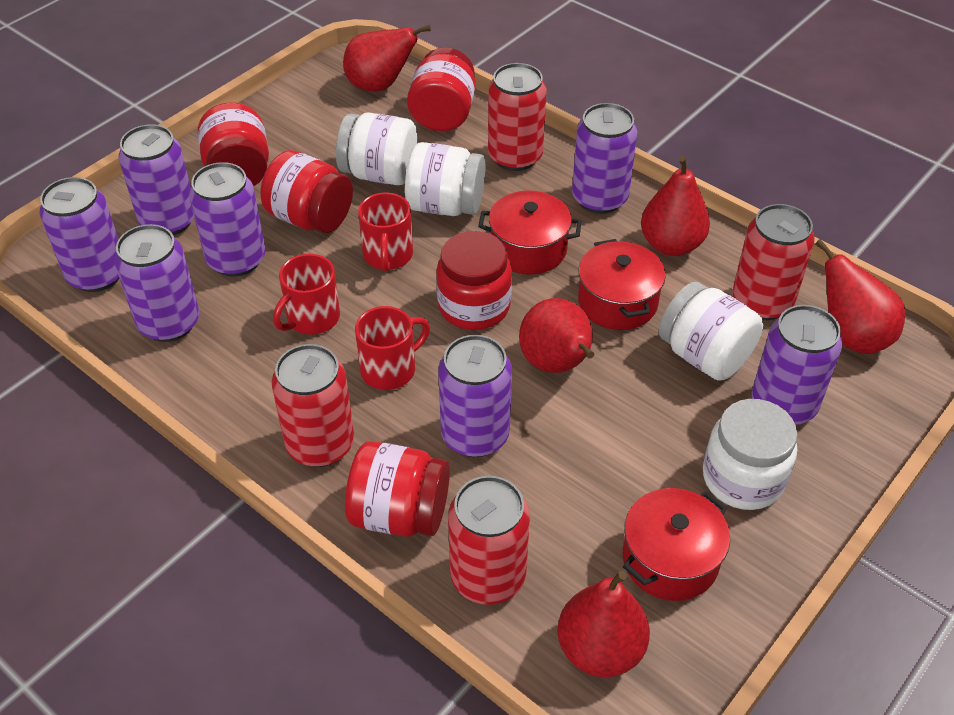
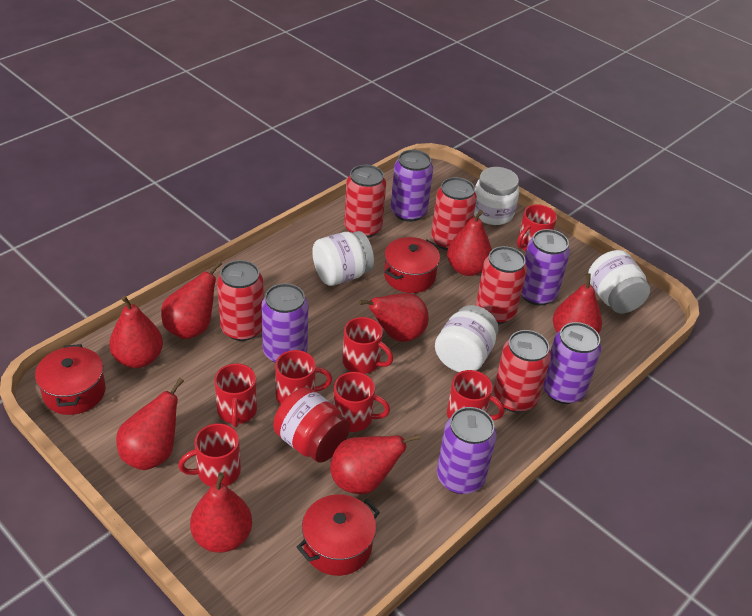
purple can: 7 -> 5
red can: 4 -> 5
red jar: 5 -> 1
red mug: 3 -> 7
red pear: 5 -> 8

